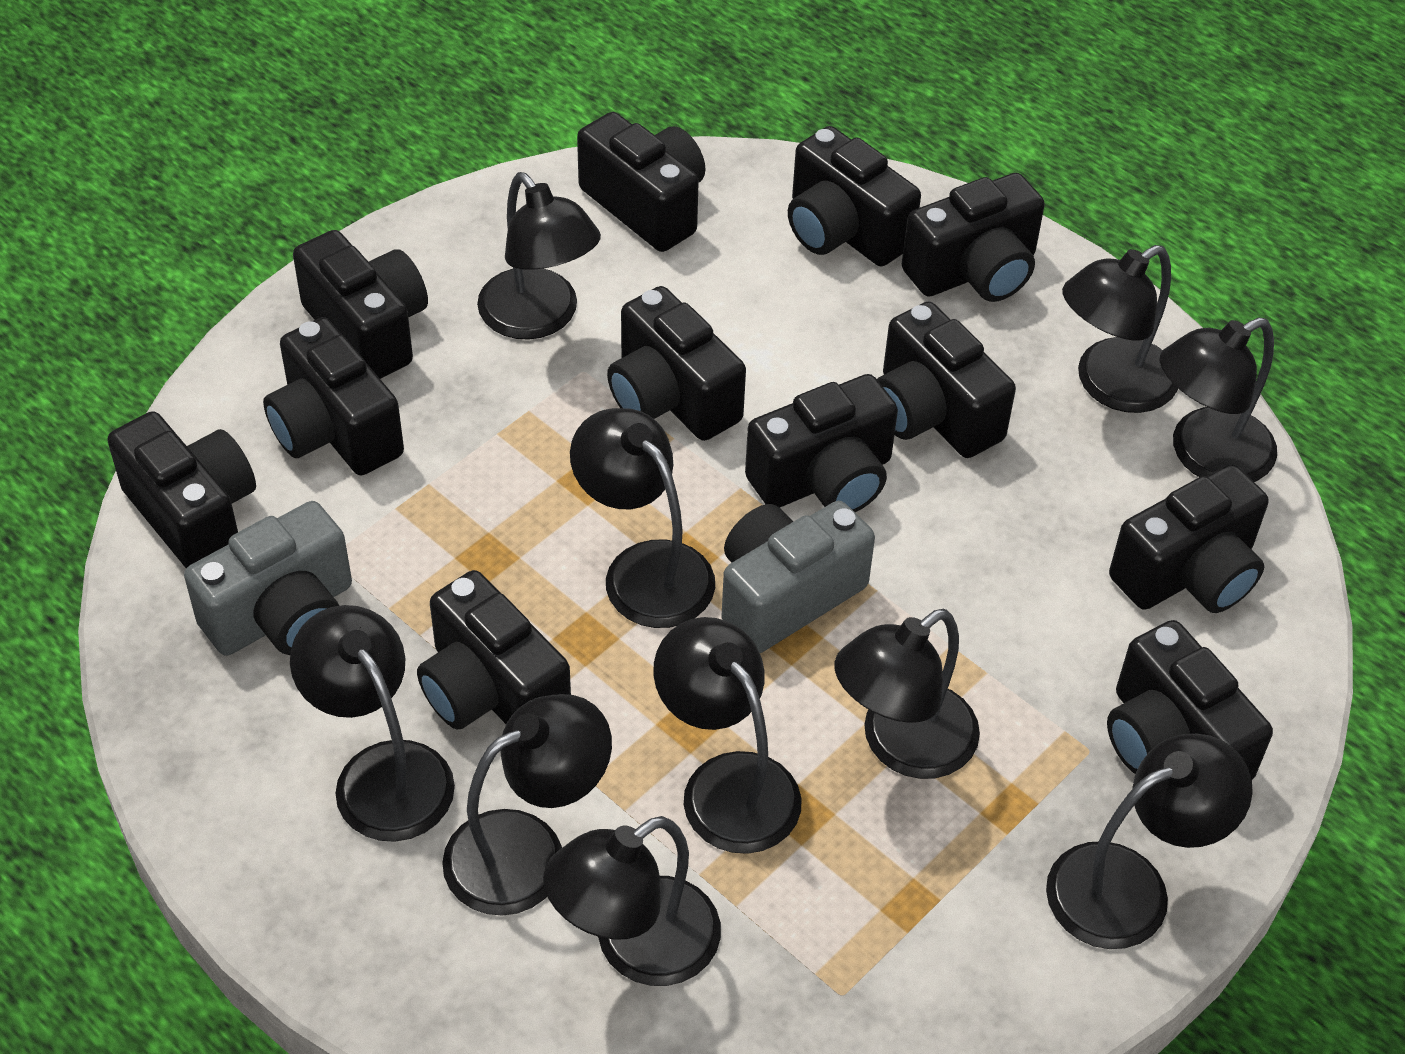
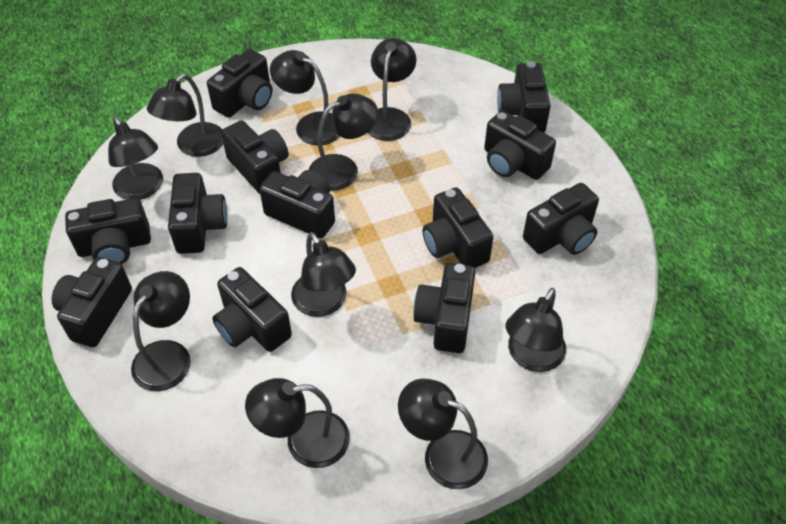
grey camera: 2 -> 0

